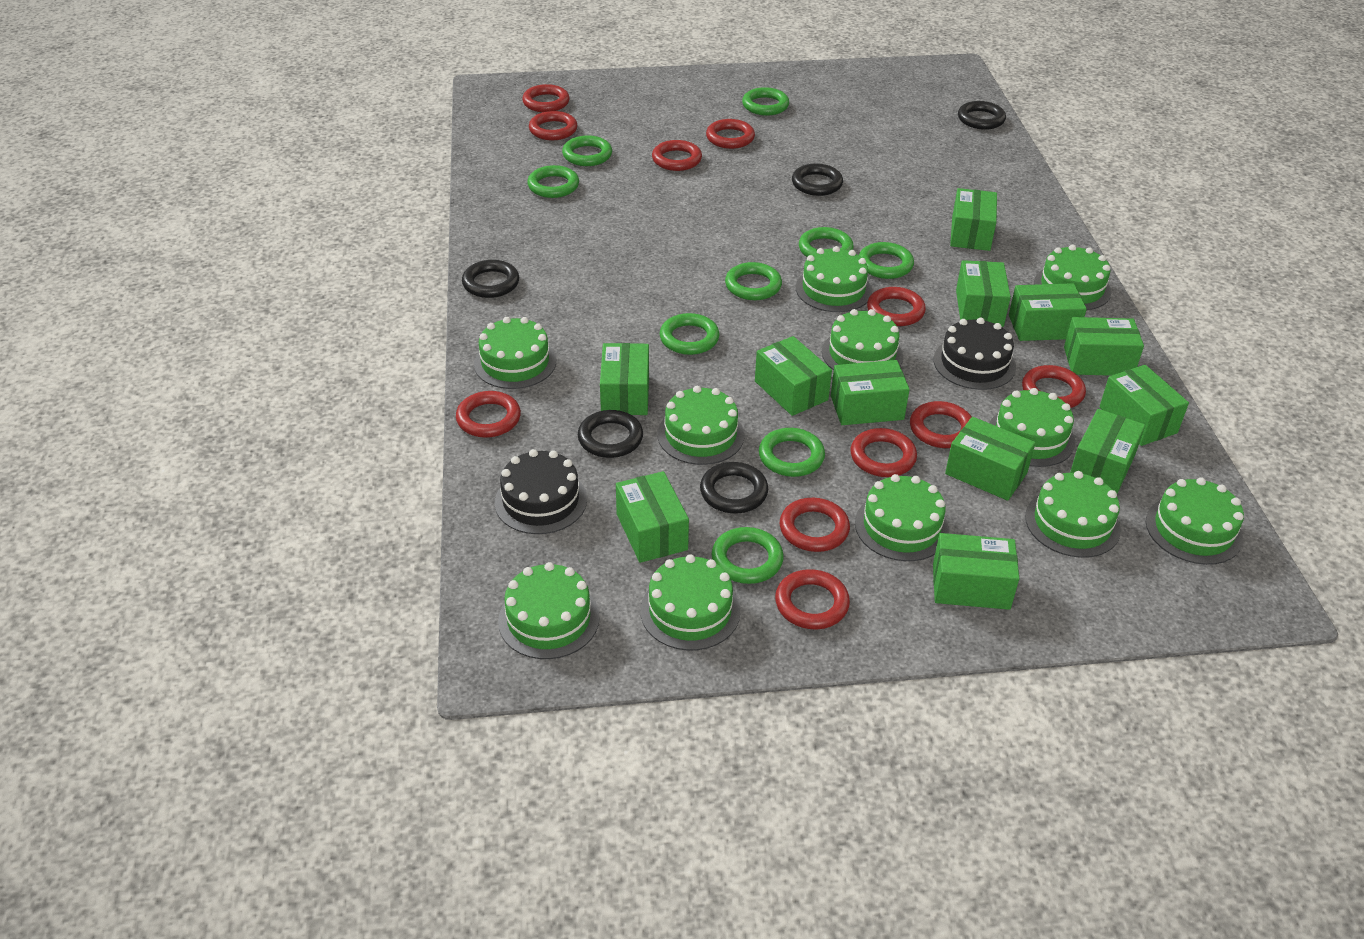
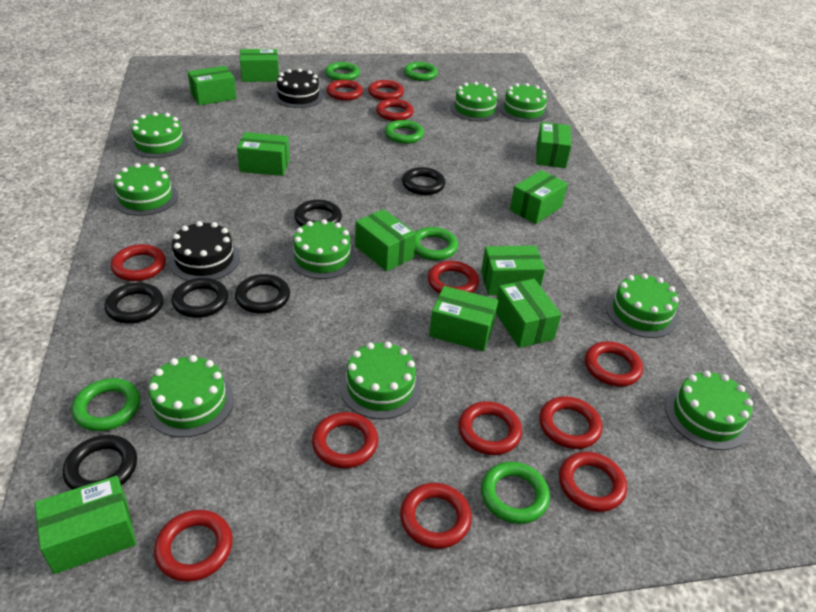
black ring: 5 -> 6
green box: 12 -> 10
green cake: 11 -> 9
green ring: 9 -> 6
red ring: 11 -> 12

